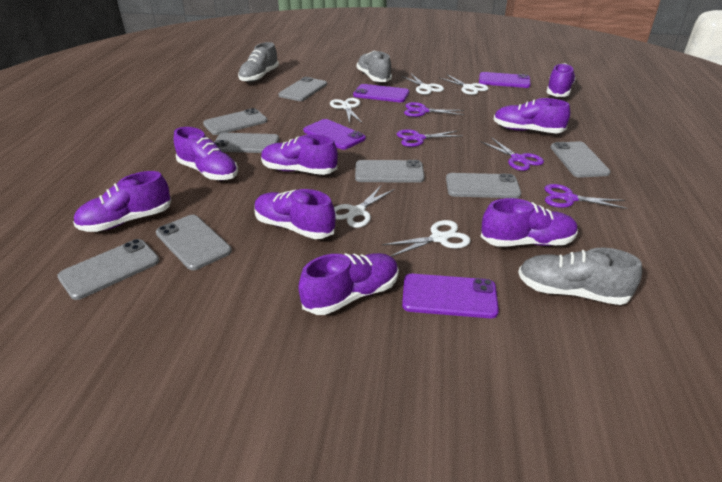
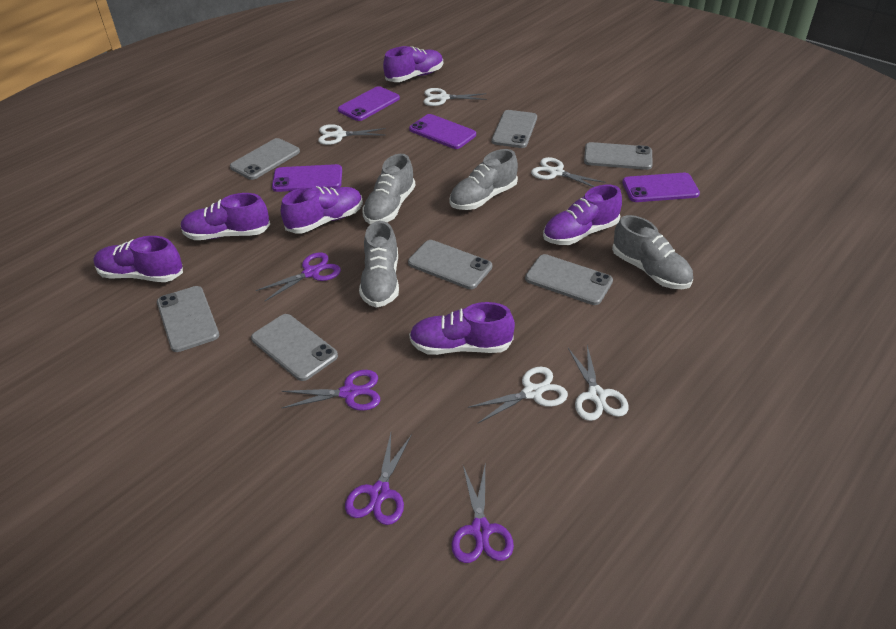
grey phone: 8 -> 7
grey shoe: 3 -> 4
purple shoe: 8 -> 6

